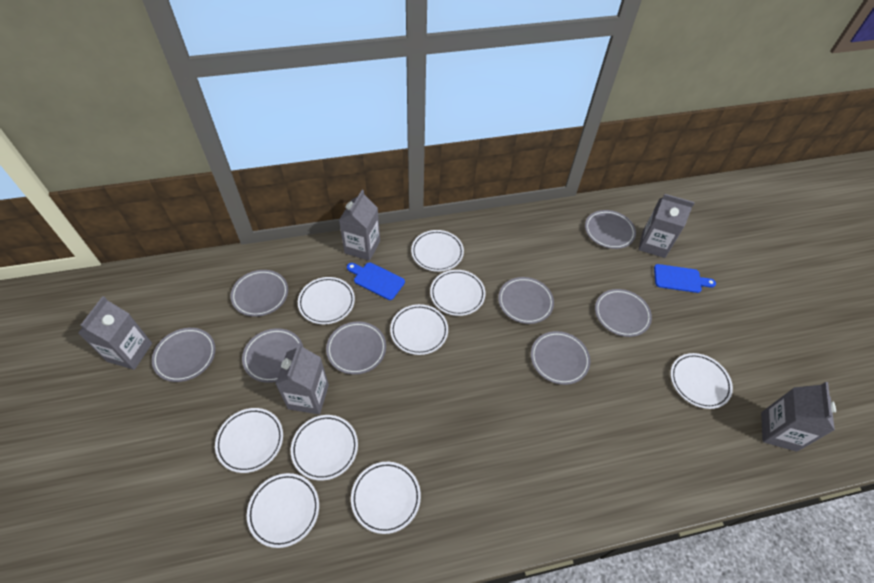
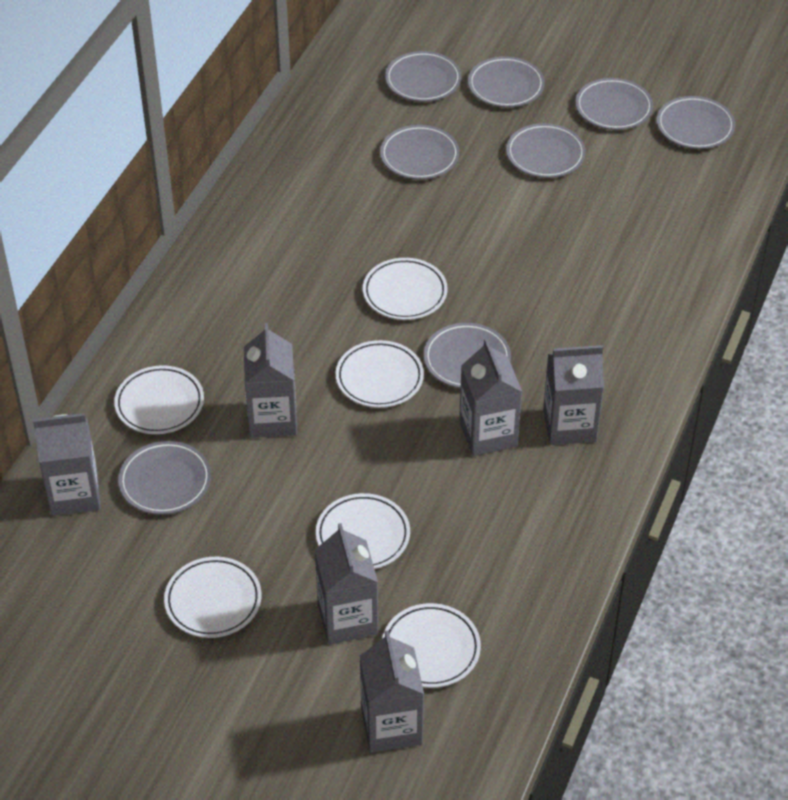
blue cutting board: 2 -> 0
grey carton: 5 -> 6
white plate: 9 -> 6

